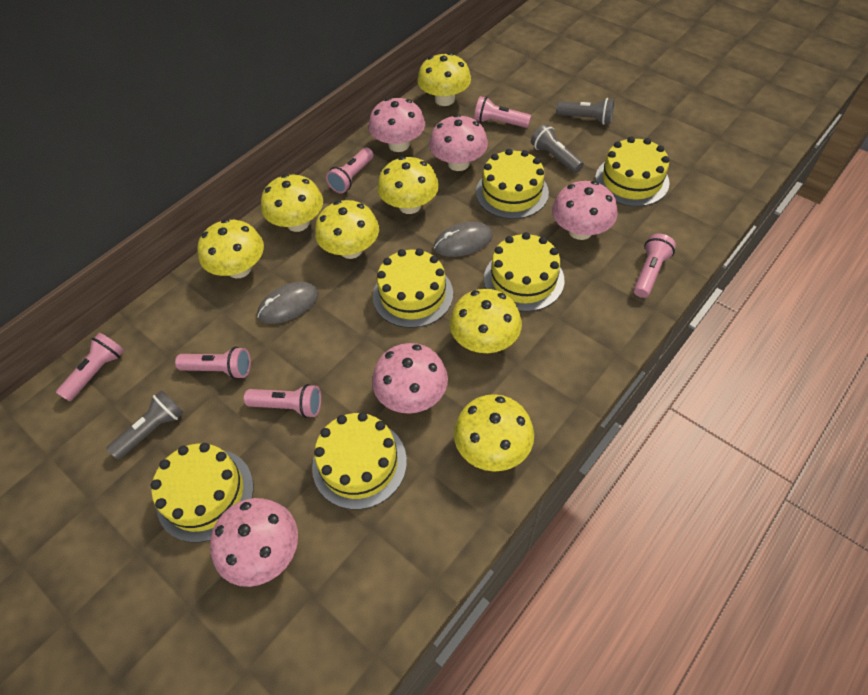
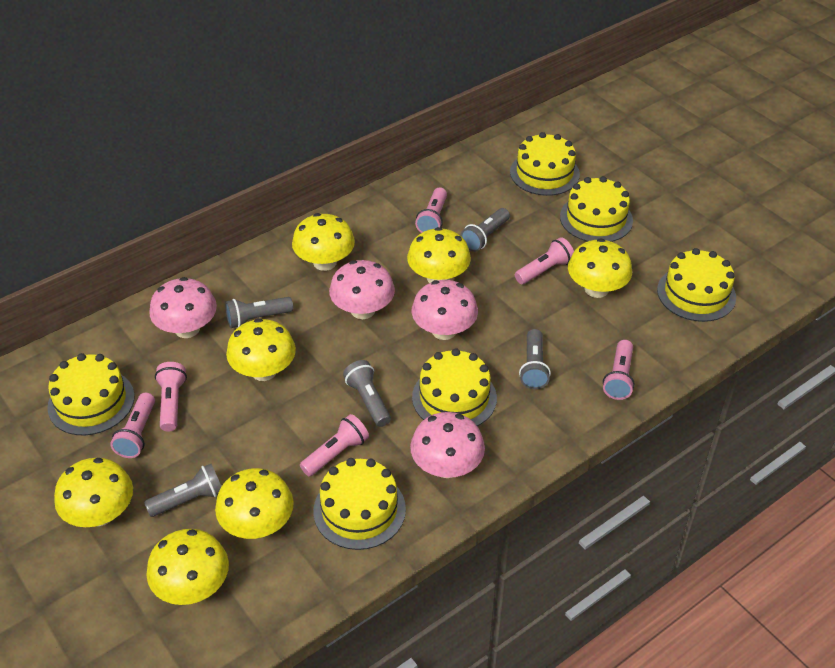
grey flashlight: 3 -> 5
grey mouse: 2 -> 0
pink mushroom: 5 -> 4

